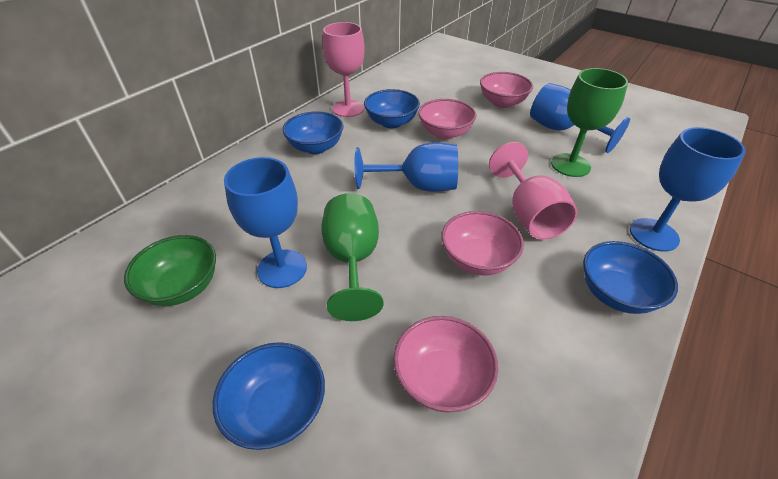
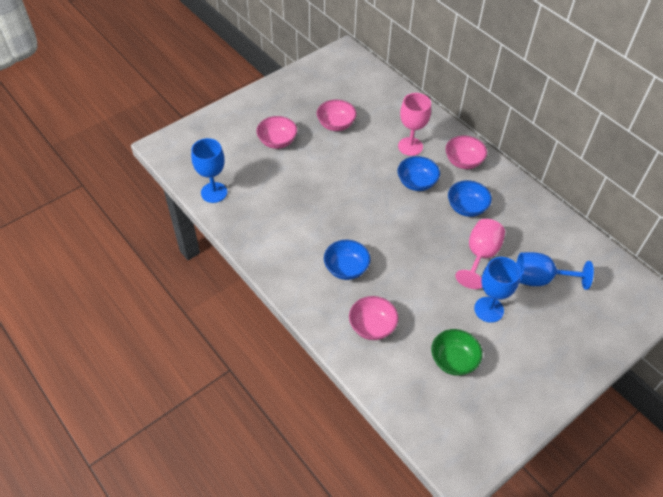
blue bowl: 4 -> 3
blue goblet: 4 -> 3
green goblet: 2 -> 0

